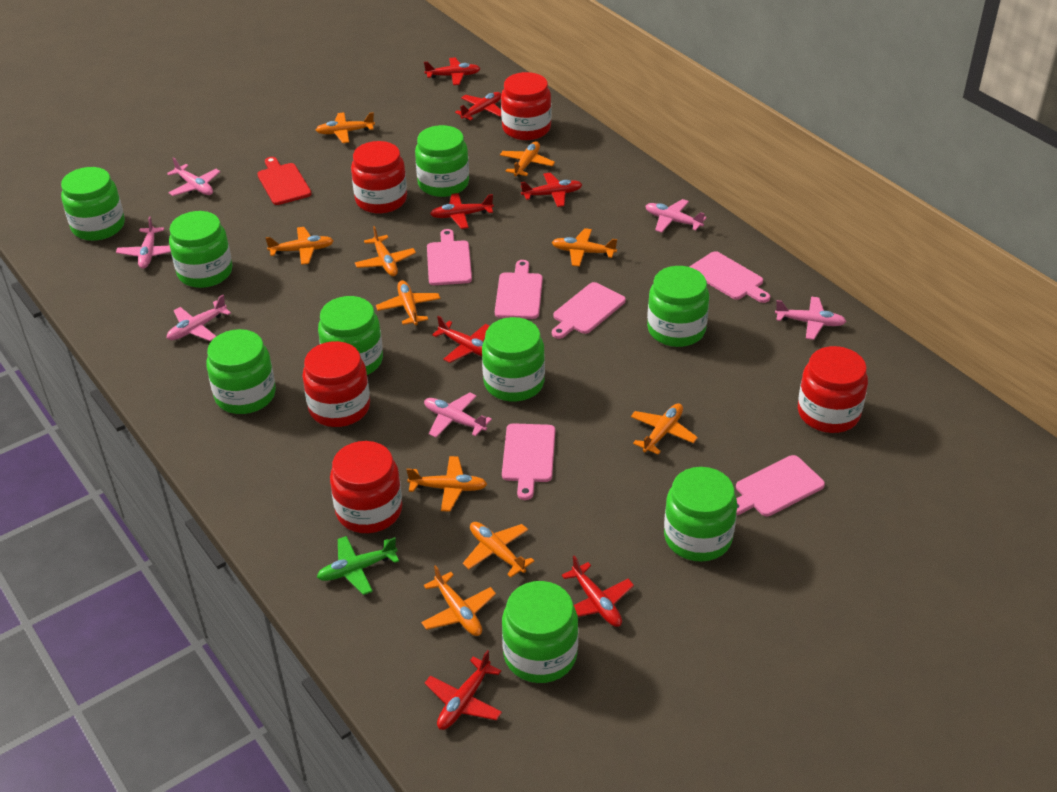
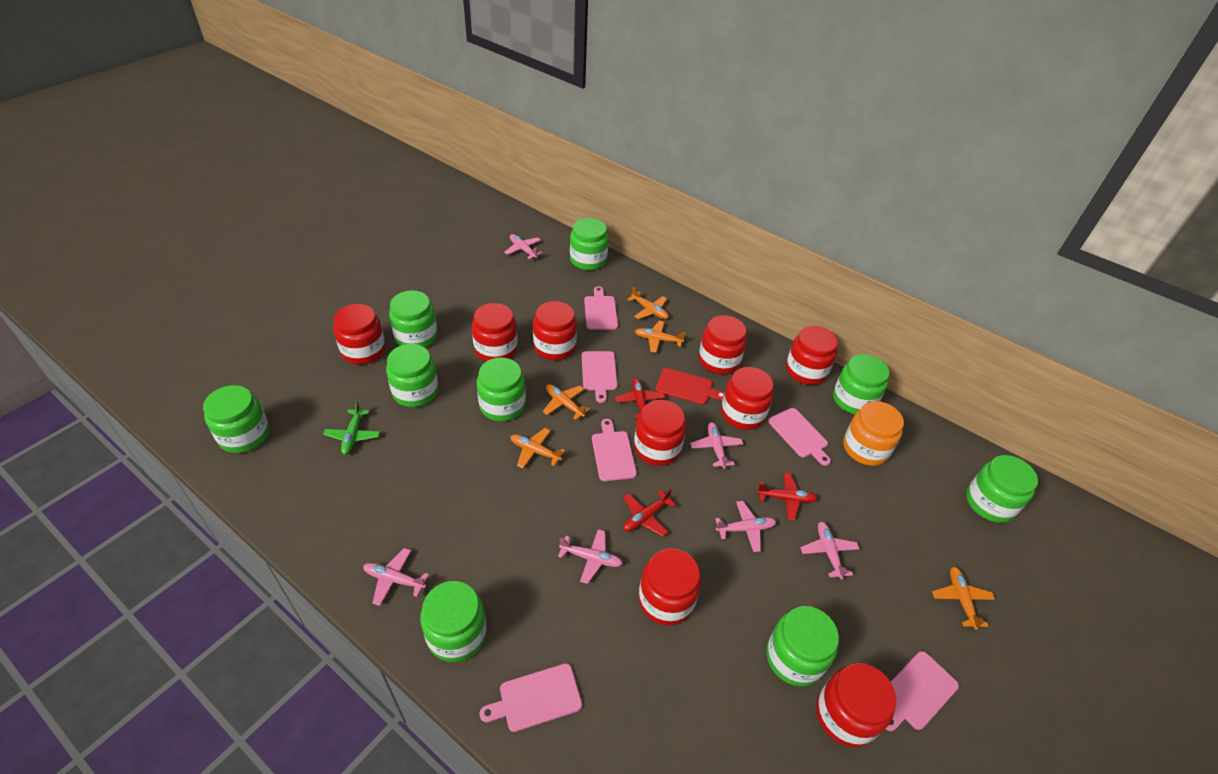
orange jar: 0 -> 1
orange plane: 10 -> 5
red jar: 5 -> 9
red plane: 7 -> 3

